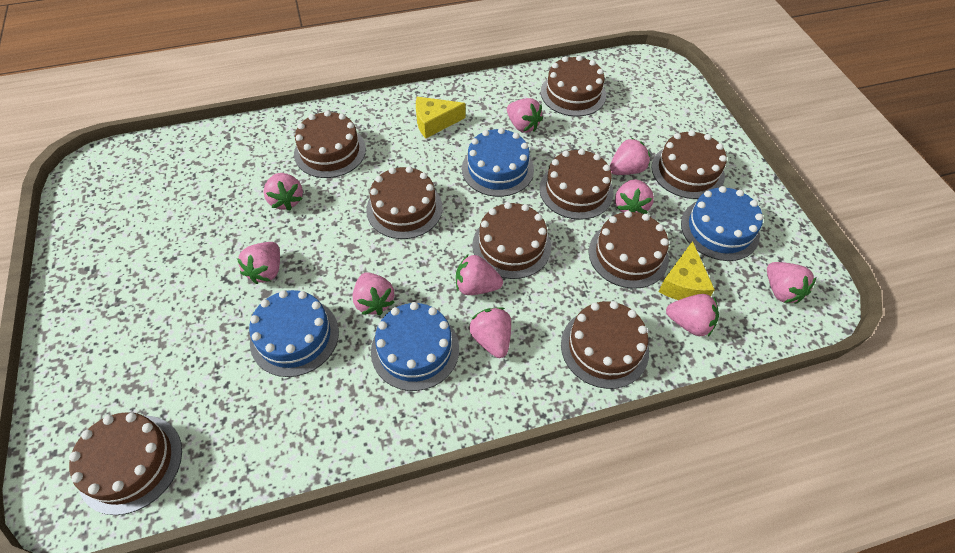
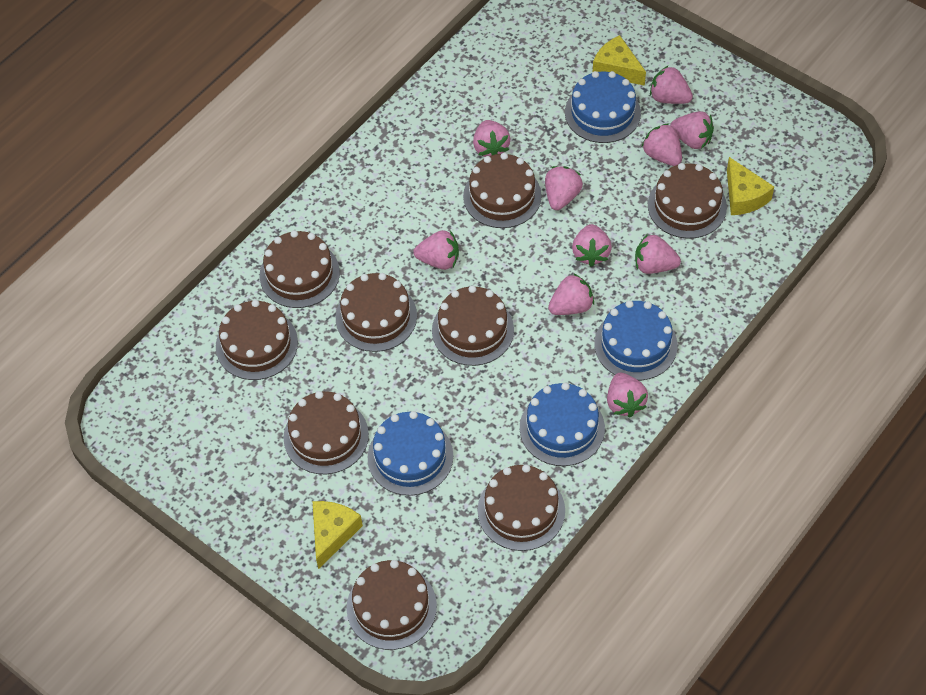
yellow cheese: 2 -> 3

